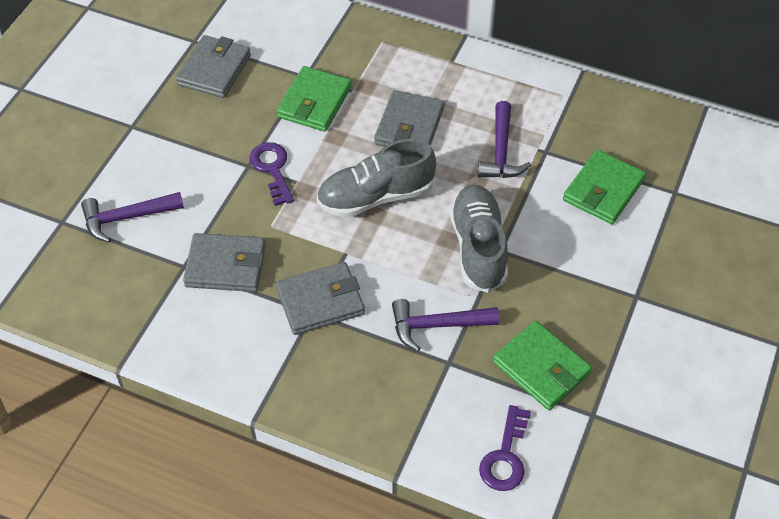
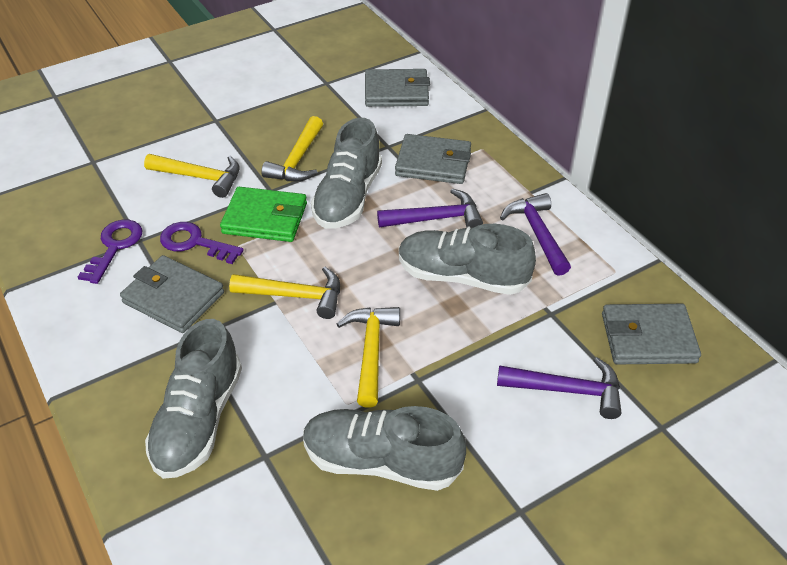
green wallet: 3 -> 1
grey shoe: 2 -> 4
yellow hammer: 0 -> 4

